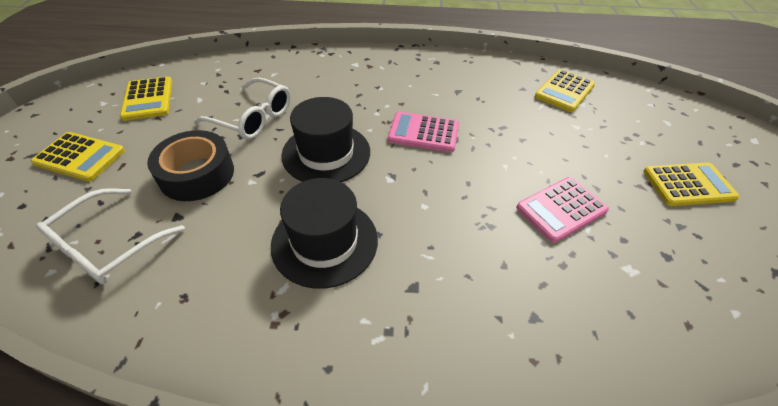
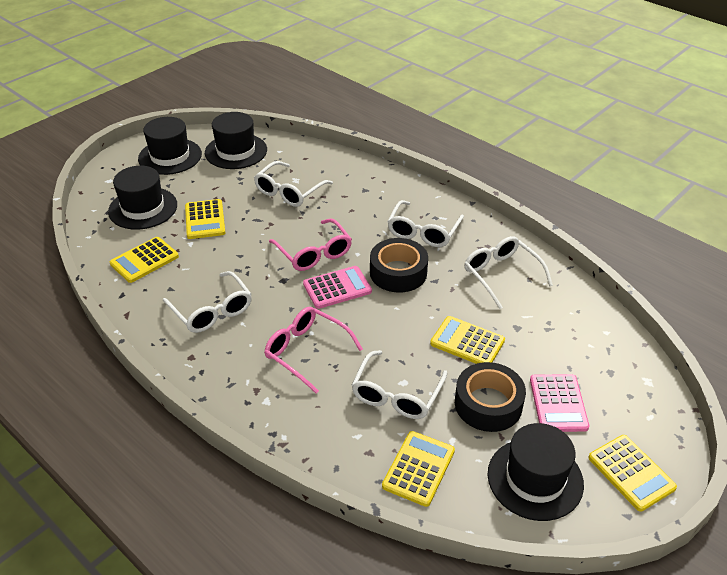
black hat: 2 -> 4
black tape: 1 -> 2
pink glasses: 0 -> 2
white glasses: 2 -> 5
yellow calculator: 4 -> 5

